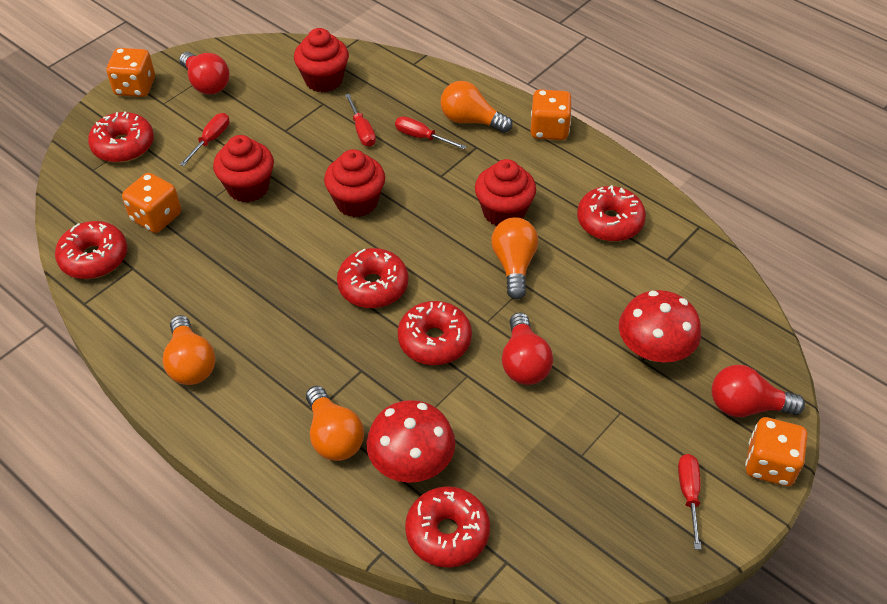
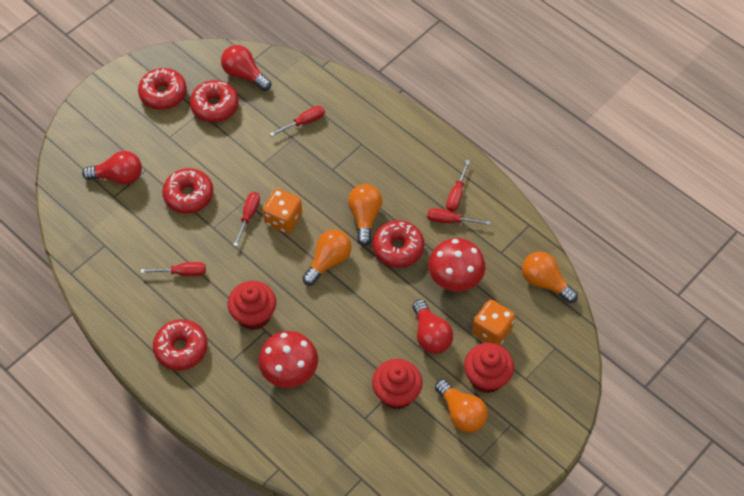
orange dice: 4 -> 2
red cupcake: 4 -> 3
red donut: 6 -> 5
red screwdriver: 4 -> 5

